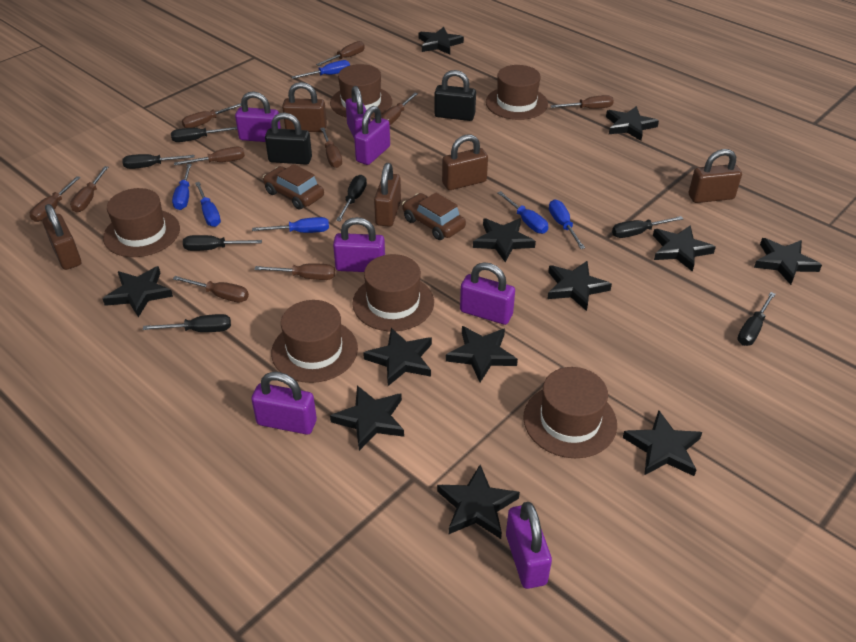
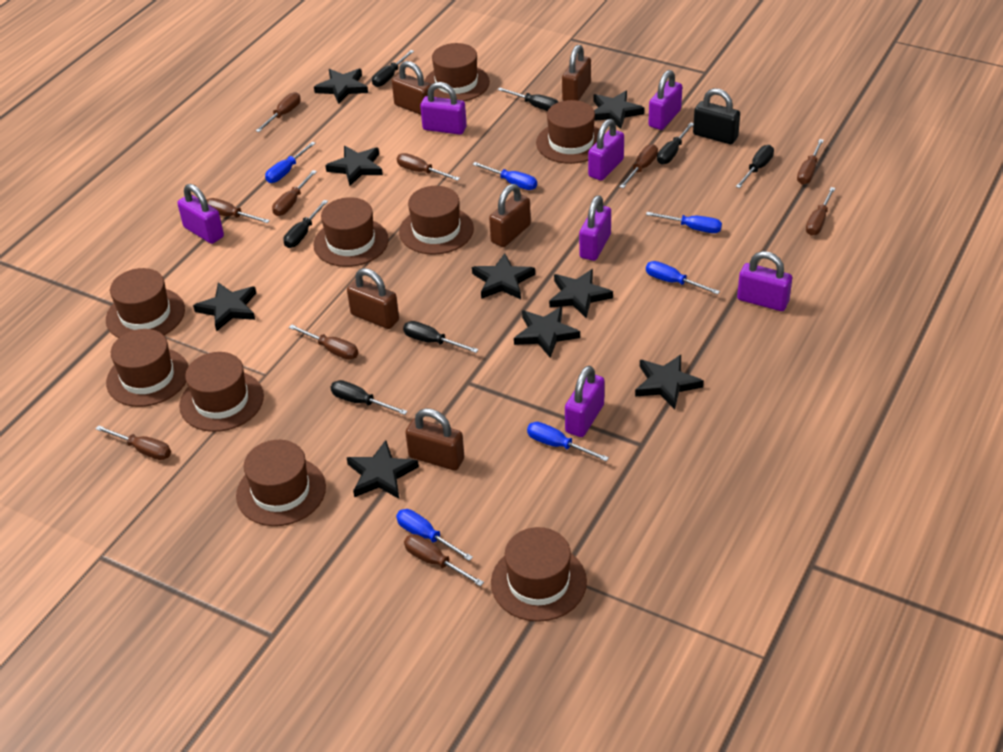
black padlock: 2 -> 1
black star: 12 -> 9
brown car: 2 -> 0
brown hat: 6 -> 9

